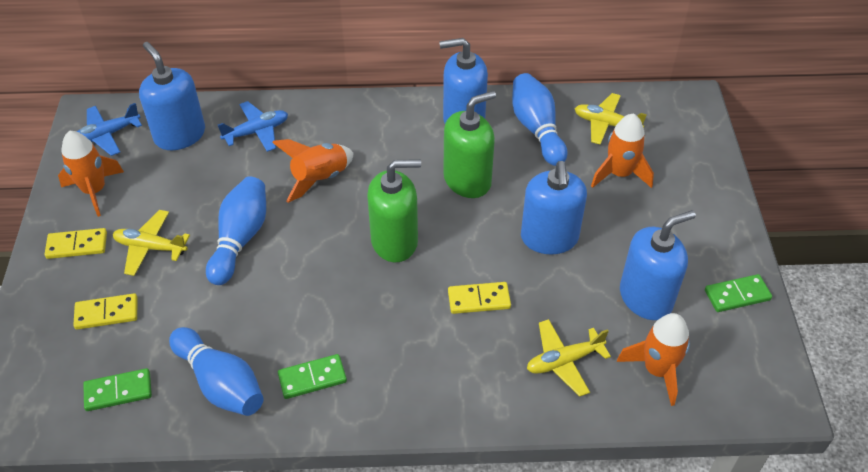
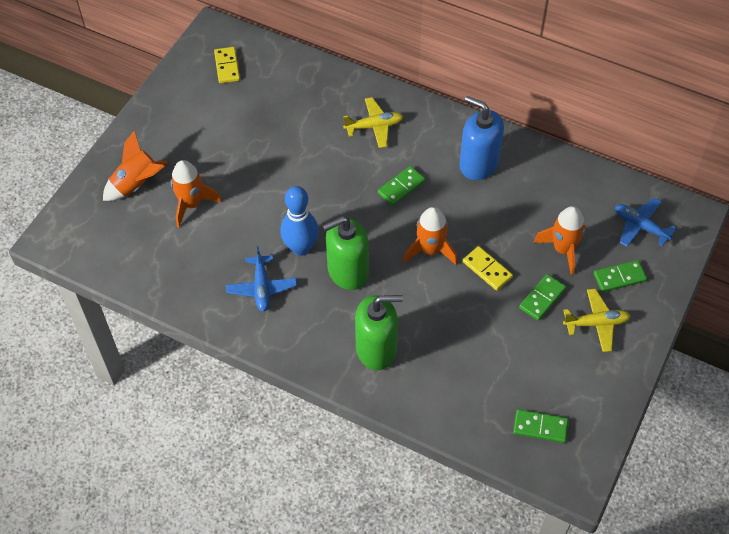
blue bowling pin: 3 -> 1
blue soap dispenser: 4 -> 1
green domino: 3 -> 4
yellow domino: 3 -> 2
yellow plane: 3 -> 2

